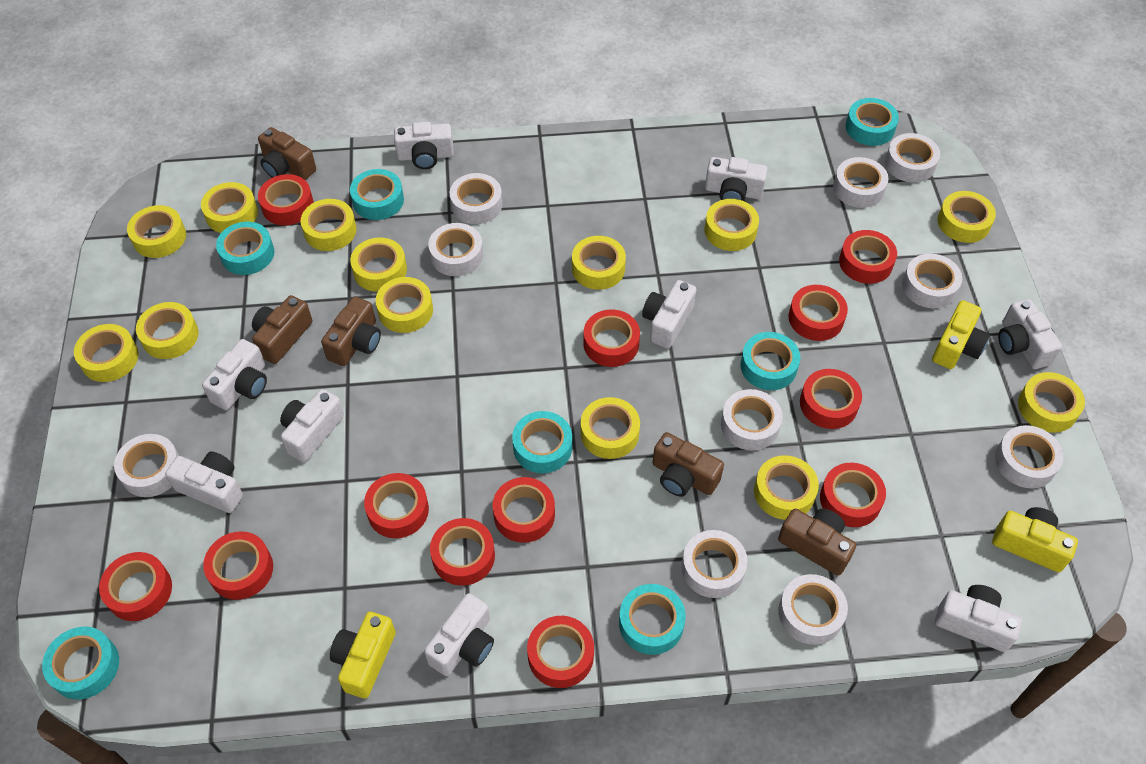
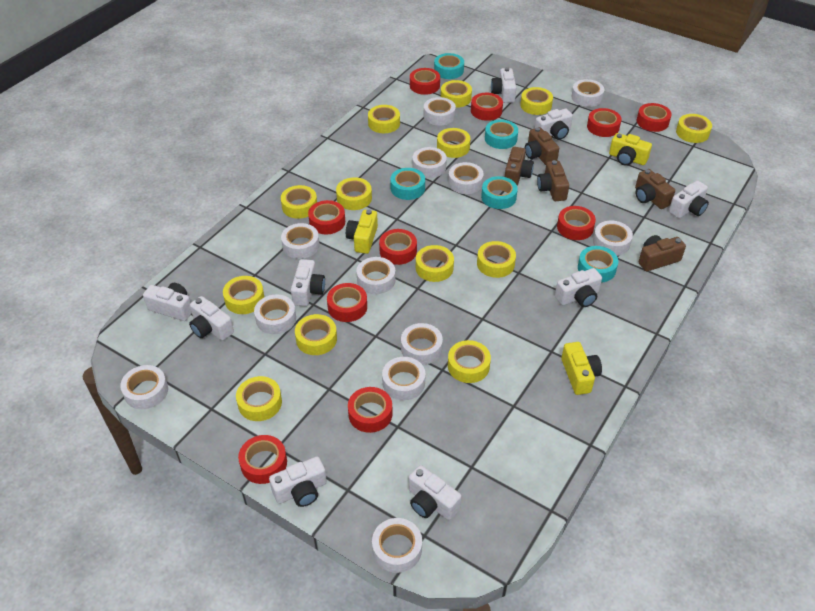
red tape: 12 -> 10
turquoise tape: 7 -> 5
white tape: 10 -> 12

